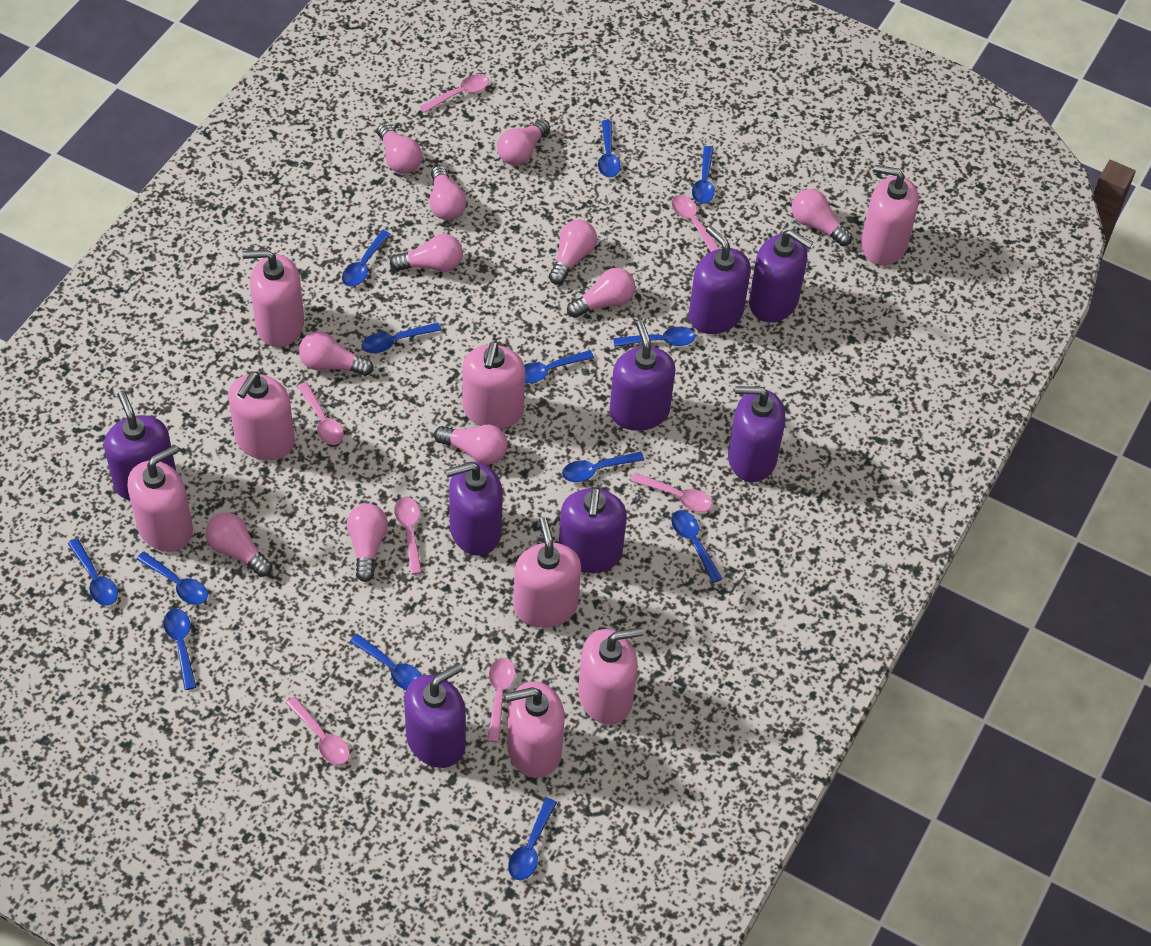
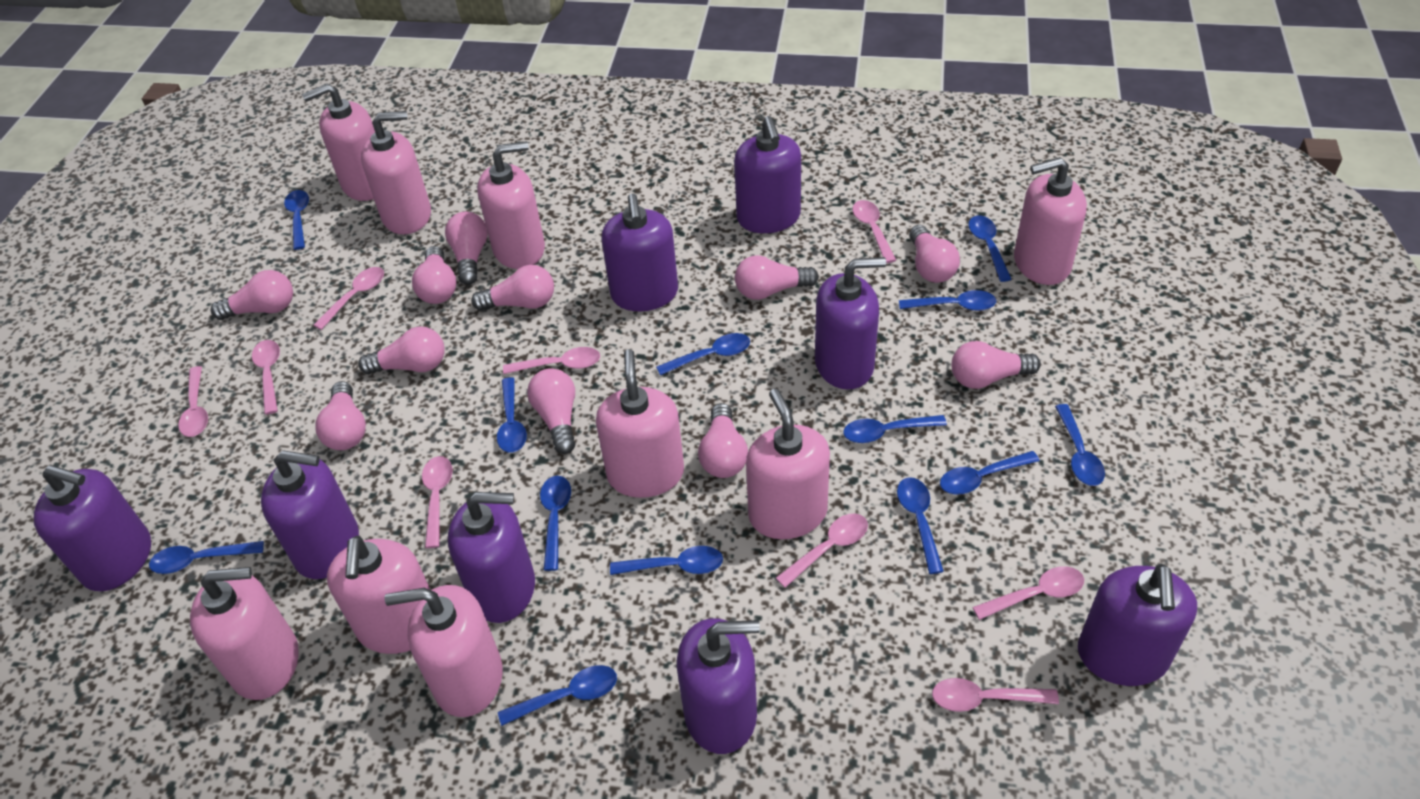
pink soap dispenser: 8 -> 9
pink spoon: 7 -> 9

